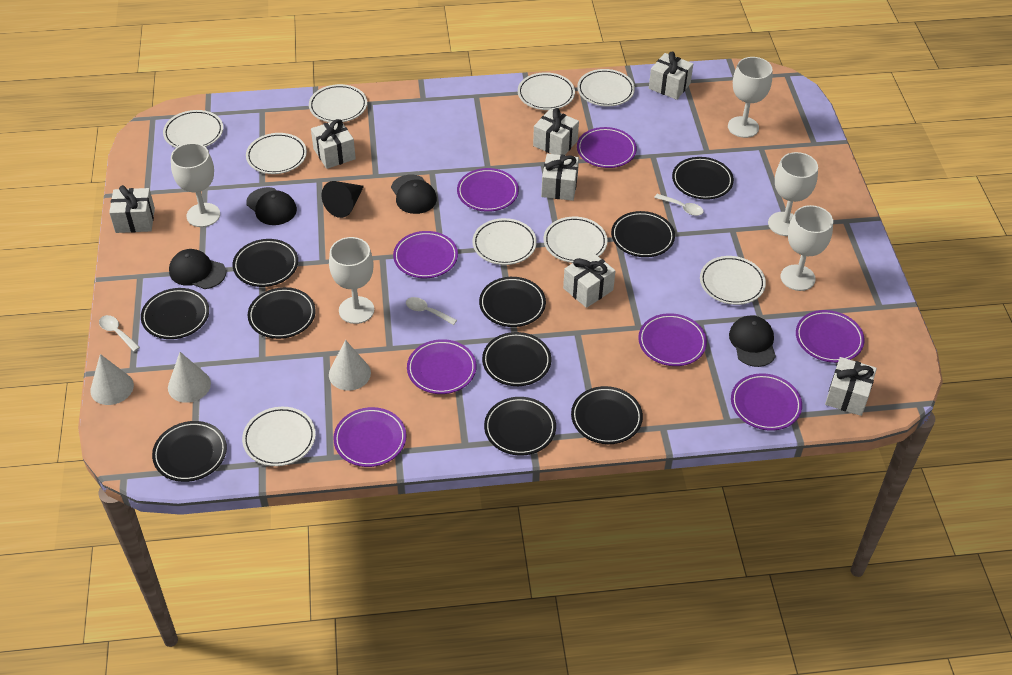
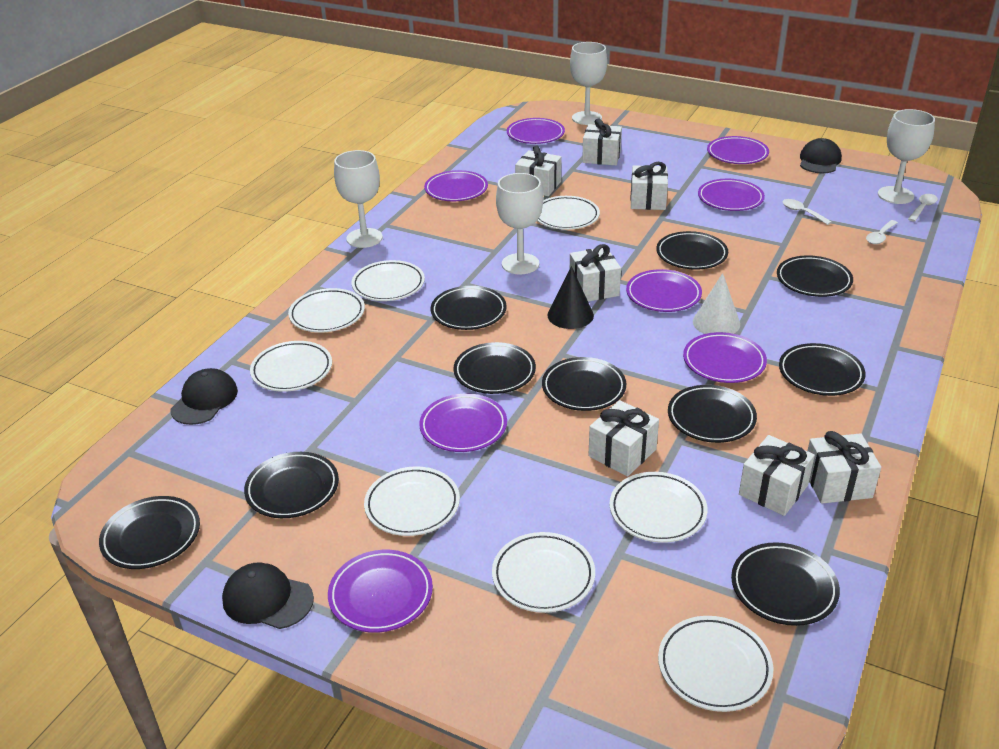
black cap: 4 -> 3
white cone: 3 -> 1
white goblet: 5 -> 4
white plate: 9 -> 8

